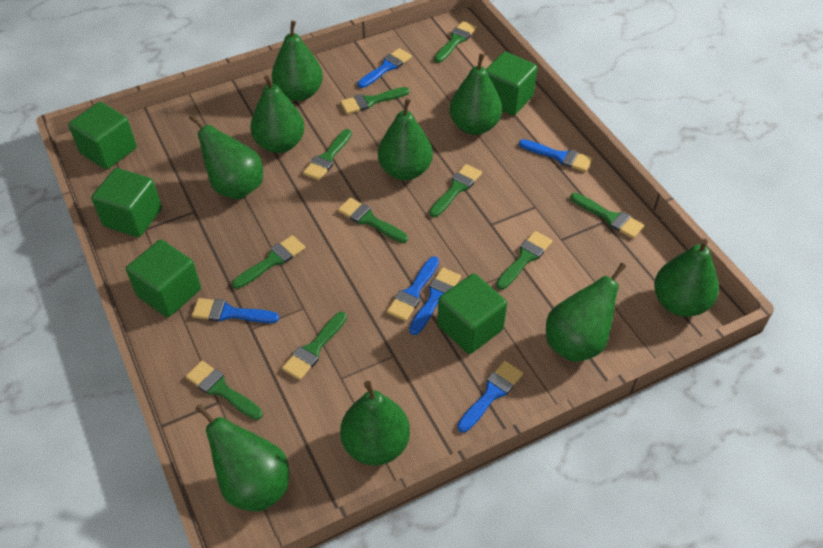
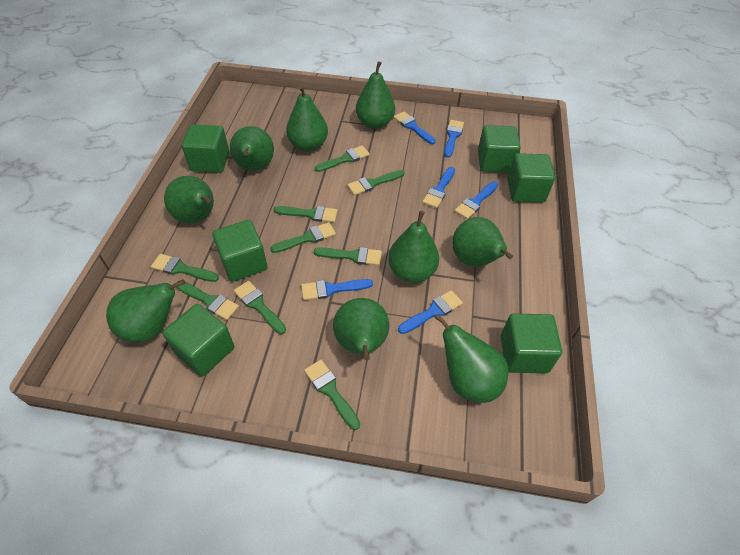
green brush: 10 -> 9
green cube: 5 -> 6

